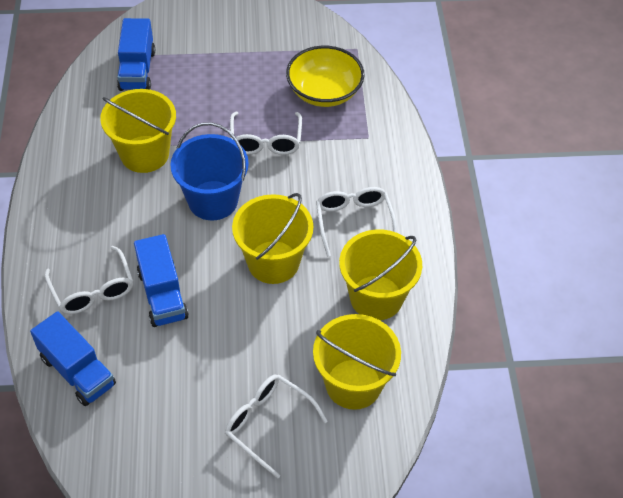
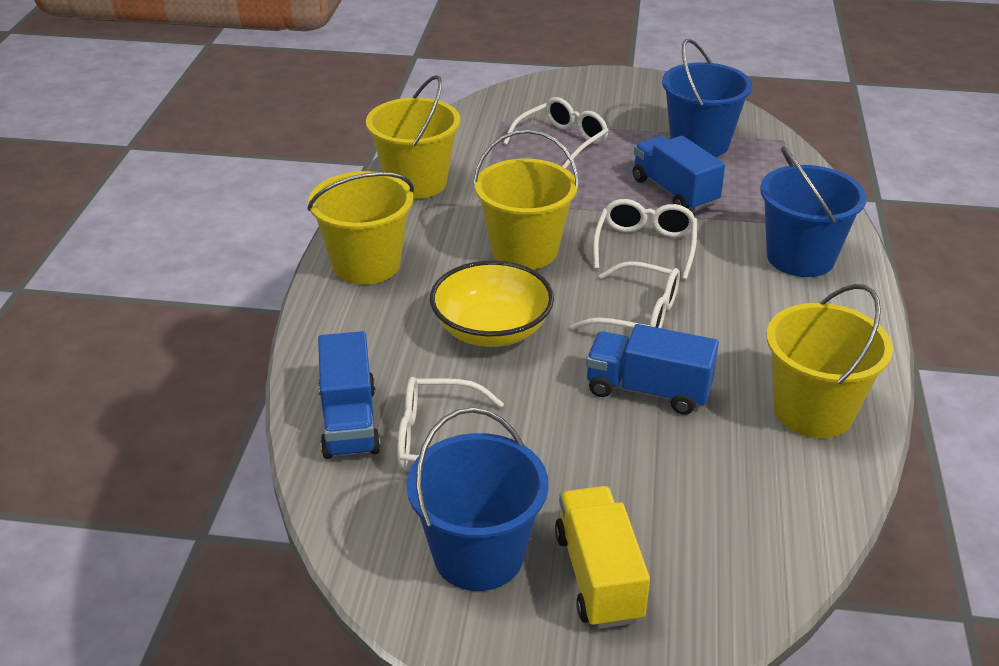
blue bucket: 1 -> 3
yellow truck: 0 -> 1

